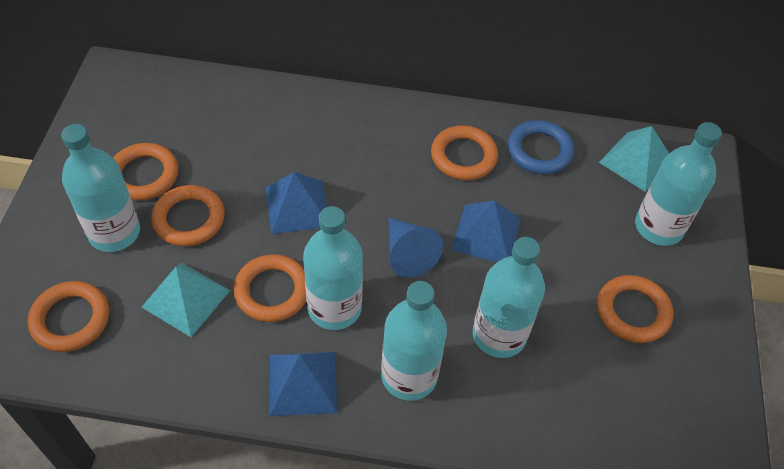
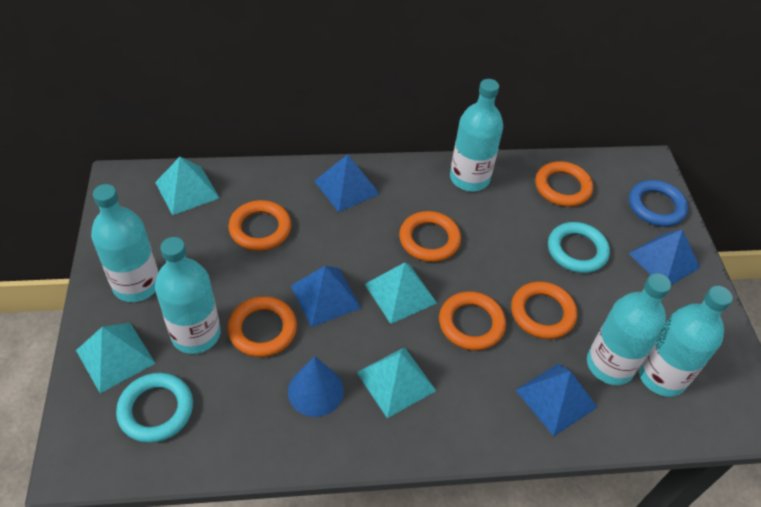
blue pyramid: 3 -> 4
turquoise pyramid: 2 -> 4
turquoise ring: 0 -> 2

